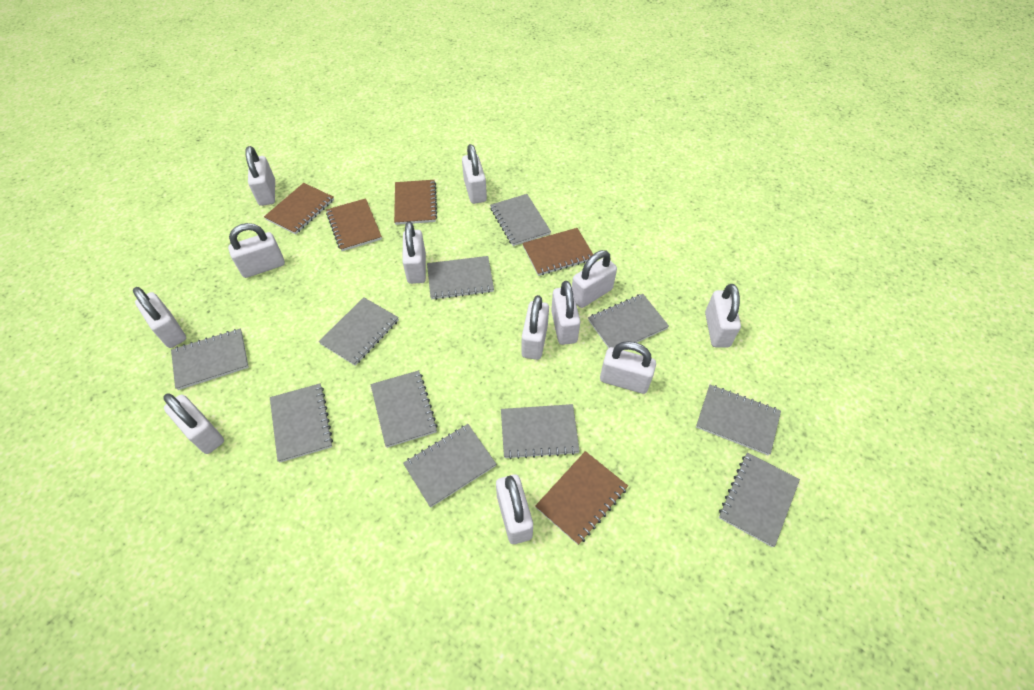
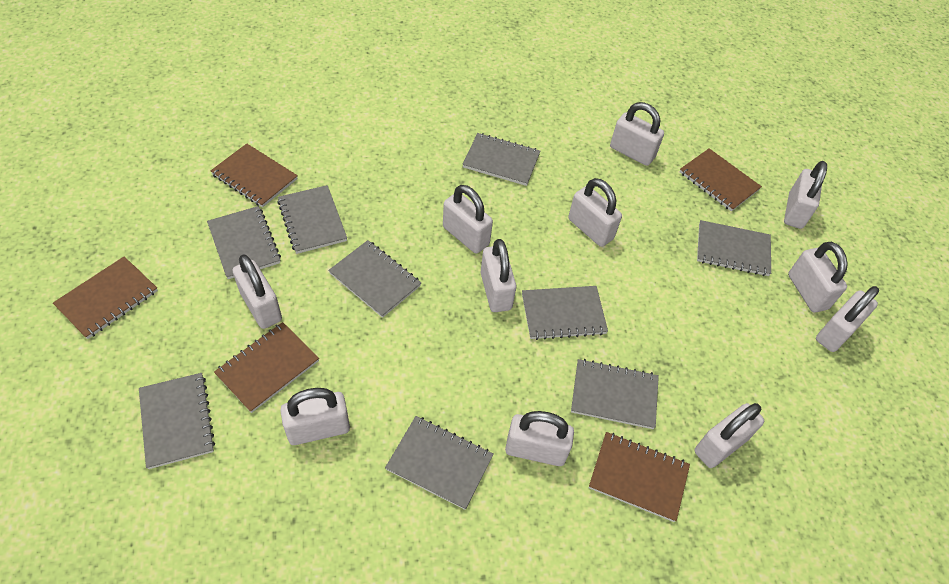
grey notebook: 11 -> 9
white padlock: 12 -> 11

